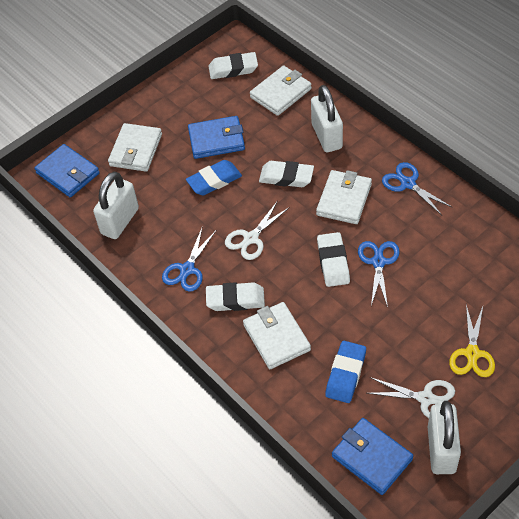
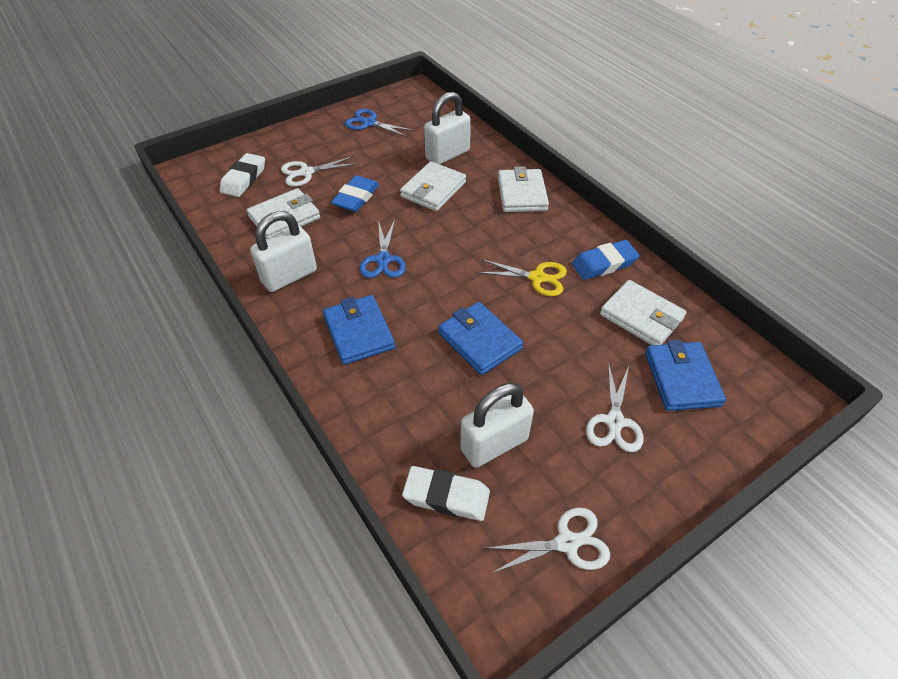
blue scissors: 3 -> 2
white eraser: 4 -> 2
white scissors: 2 -> 3

